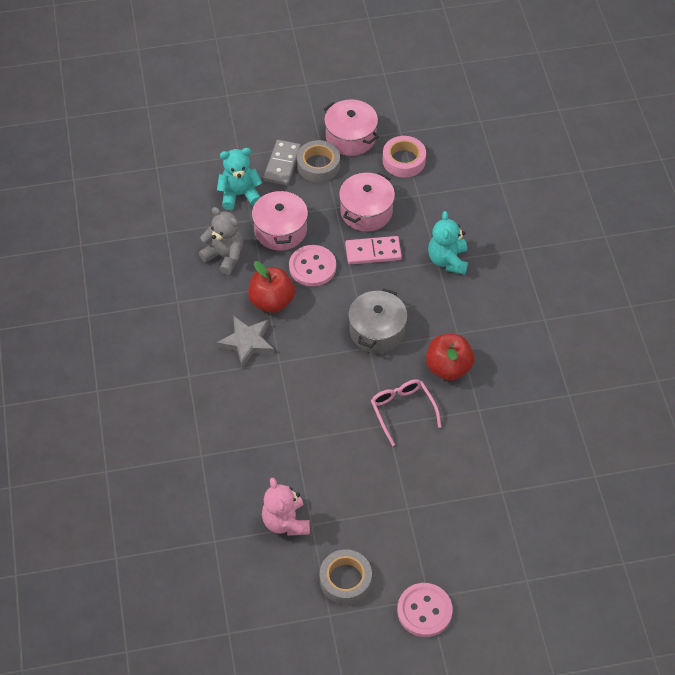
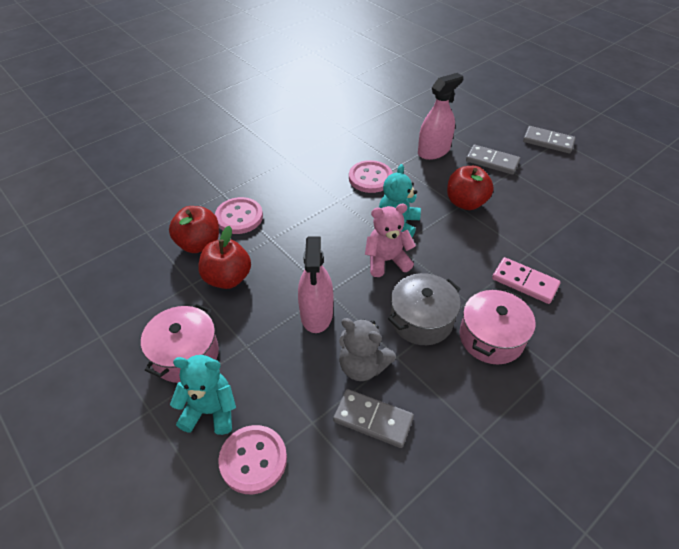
grey domino: 1 -> 3
grey star: 1 -> 0
grey tape: 2 -> 0
pink button: 2 -> 3
pink glasses: 1 -> 0
pink pot: 3 -> 2
pink spray bottle: 0 -> 2
pink tape: 1 -> 0
red apple: 2 -> 3

